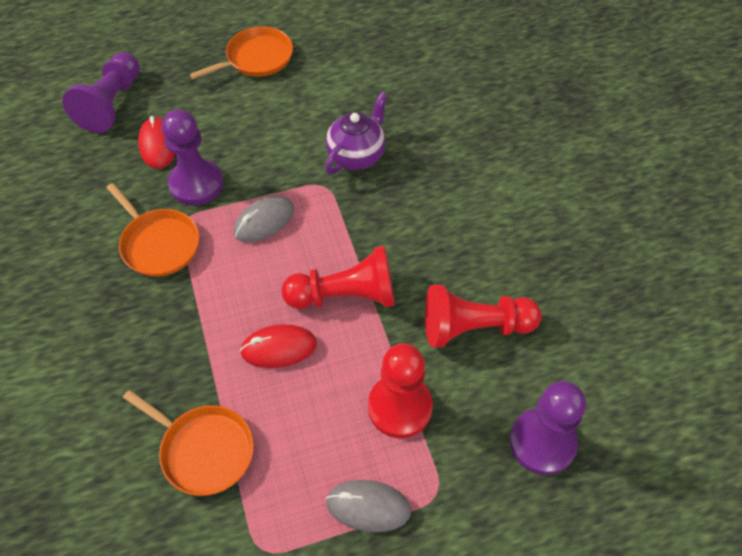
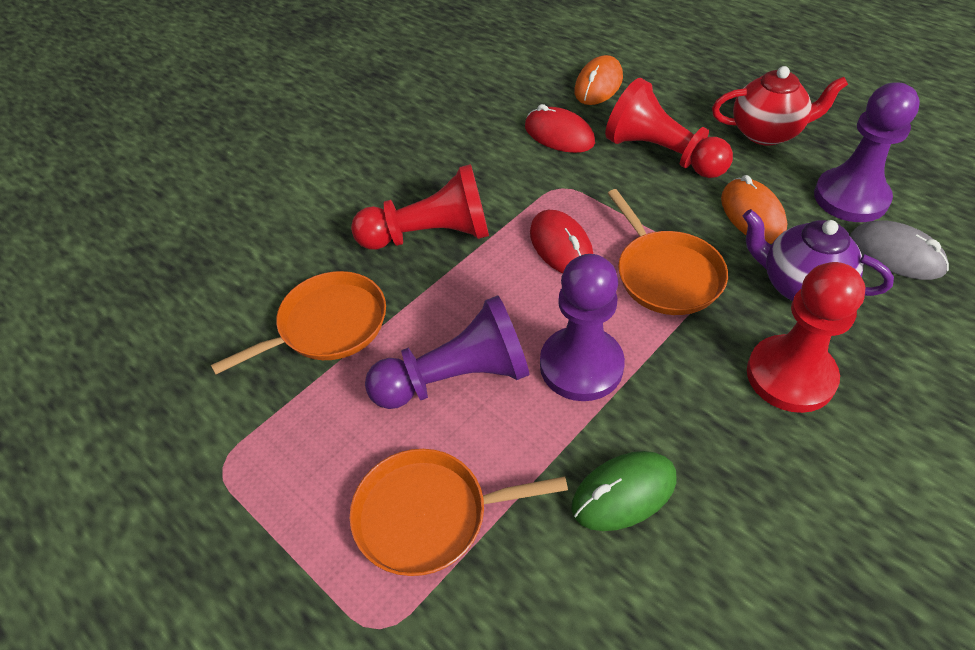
green mouse: 0 -> 1
grey mouse: 2 -> 1
orange mouse: 0 -> 2
red teapot: 0 -> 1

